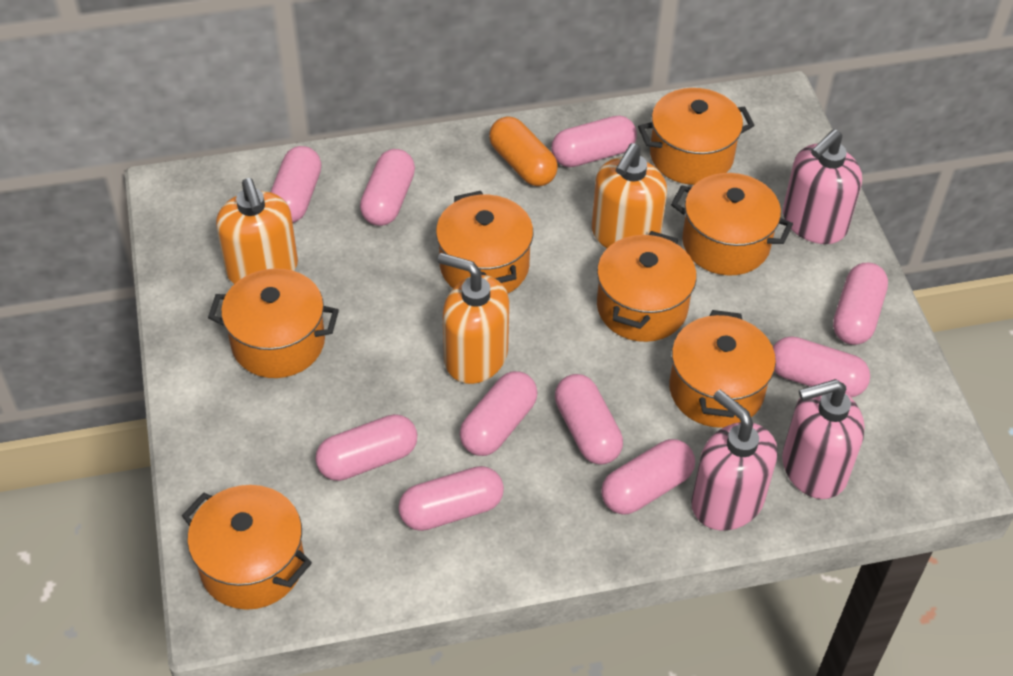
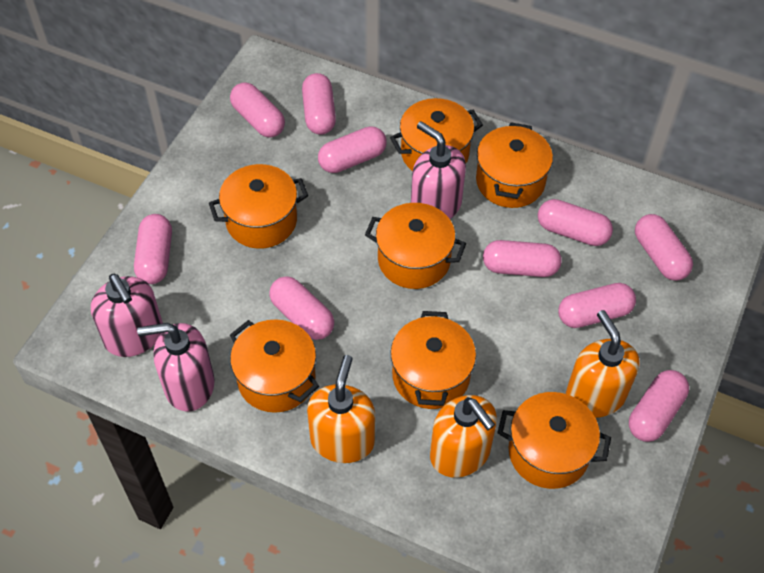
orange capsule: 1 -> 0

